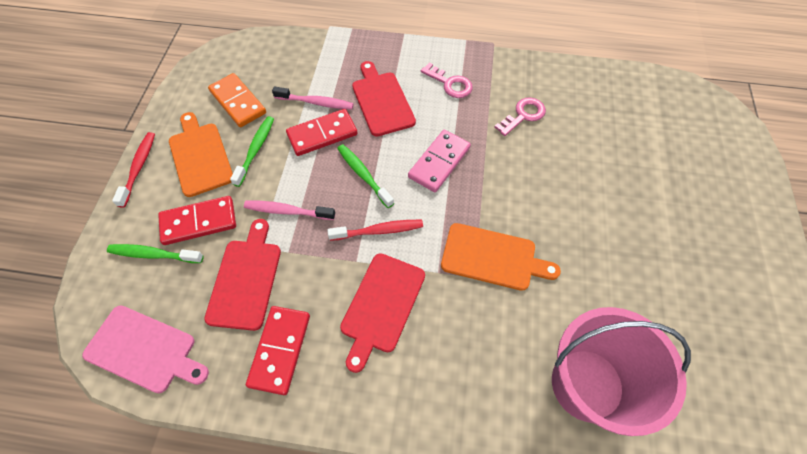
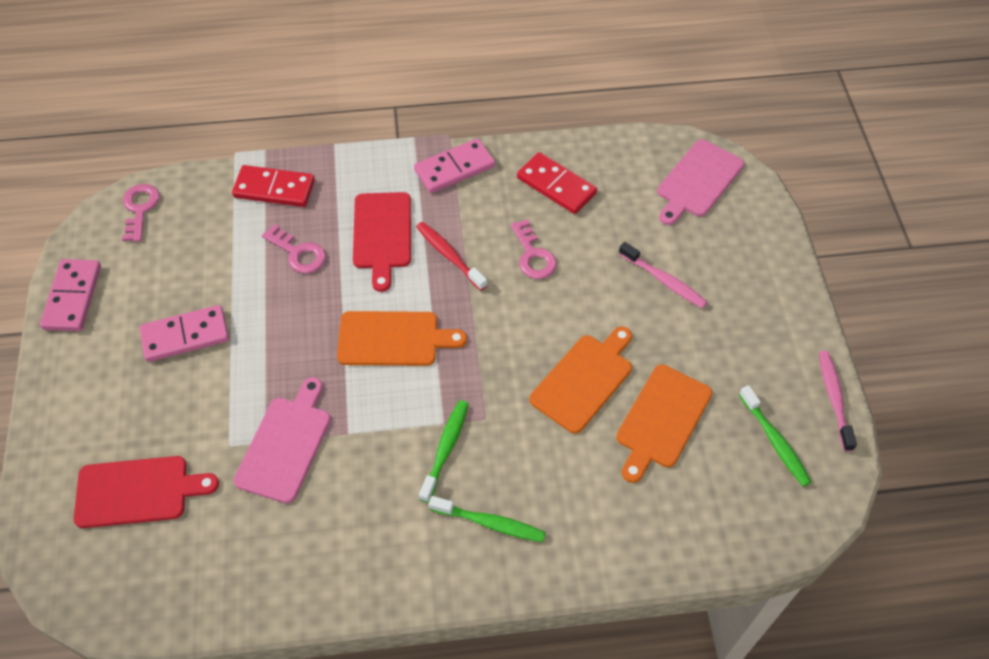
orange cutting board: 2 -> 3
orange domino: 1 -> 0
pink bucket: 1 -> 0
pink cutting board: 1 -> 2
pink domino: 1 -> 3
pink key: 2 -> 3
red cutting board: 3 -> 2
red domino: 3 -> 2
red toothbrush: 2 -> 1

